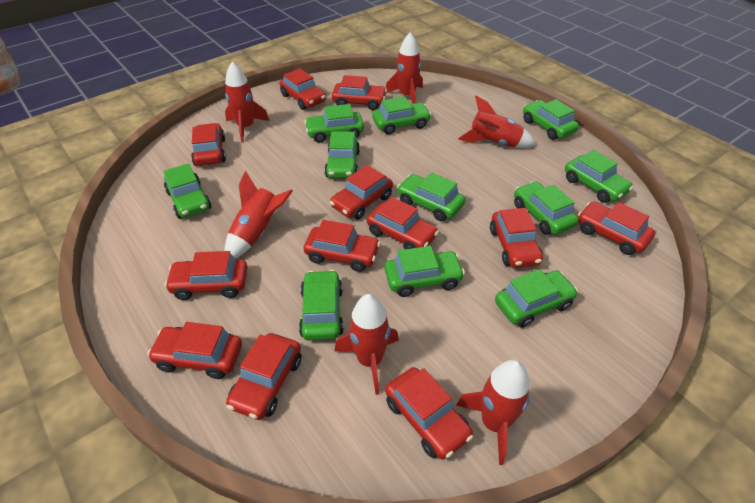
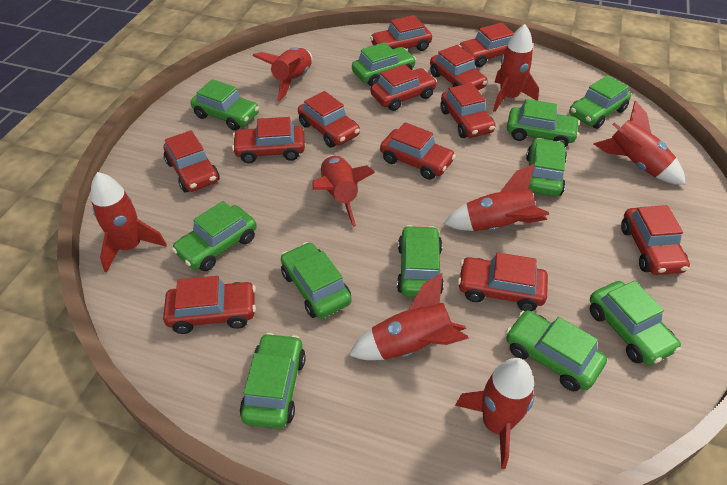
red rocket: 6 -> 8

